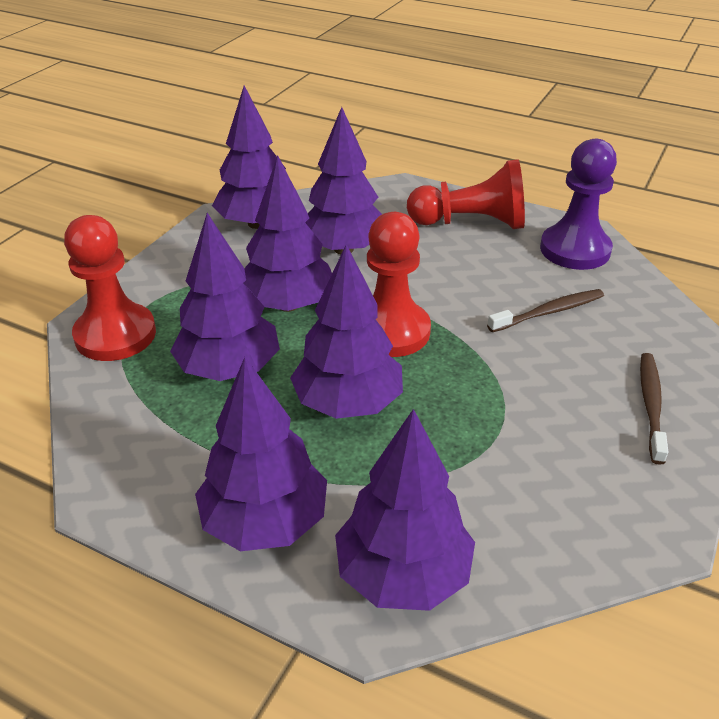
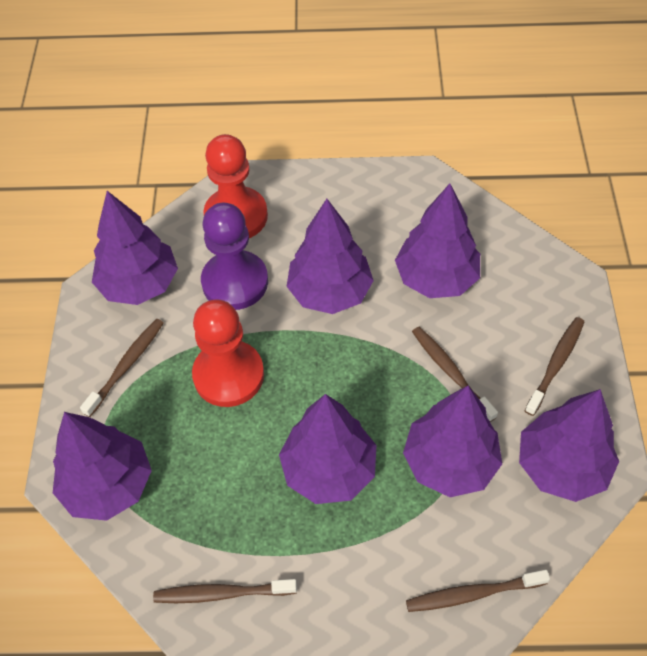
brown toothbrush: 2 -> 5
red pawn: 3 -> 2

